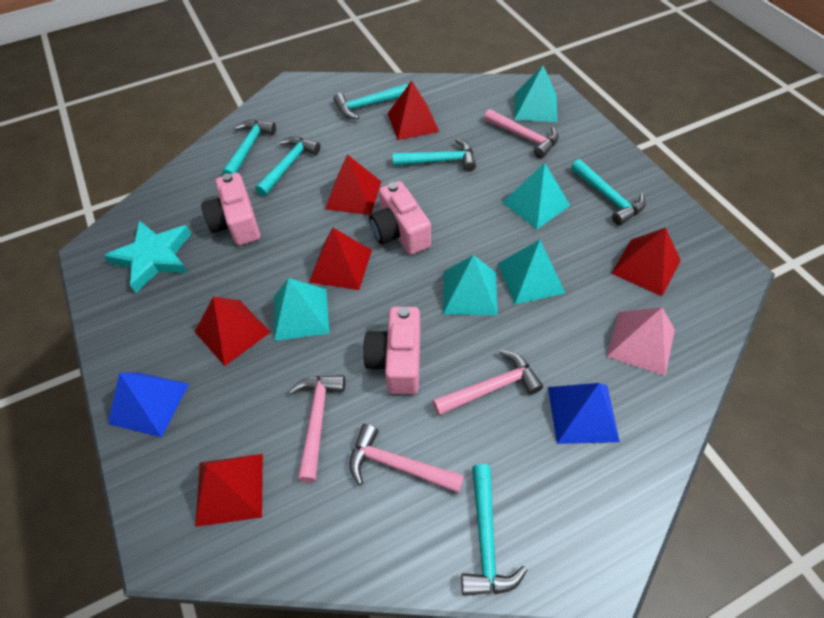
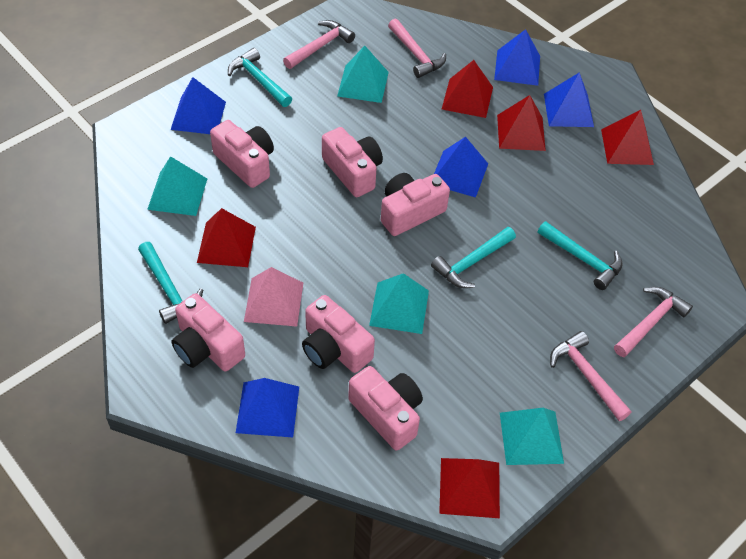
blue pyramid: 2 -> 5
pink camera: 3 -> 6
red pyramid: 6 -> 5
turquoise hammer: 6 -> 4
turquoise pyramid: 5 -> 4
turquoise star: 1 -> 0

